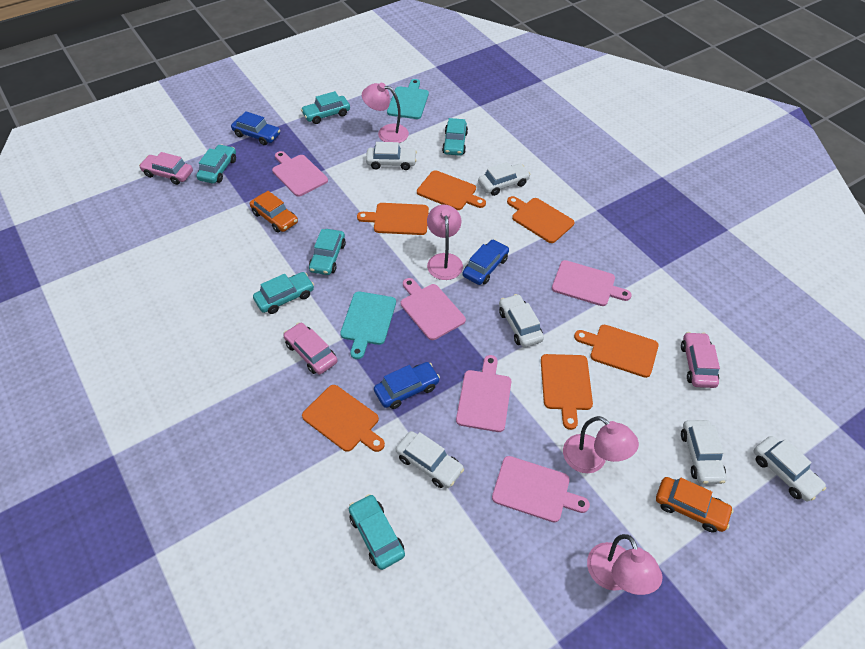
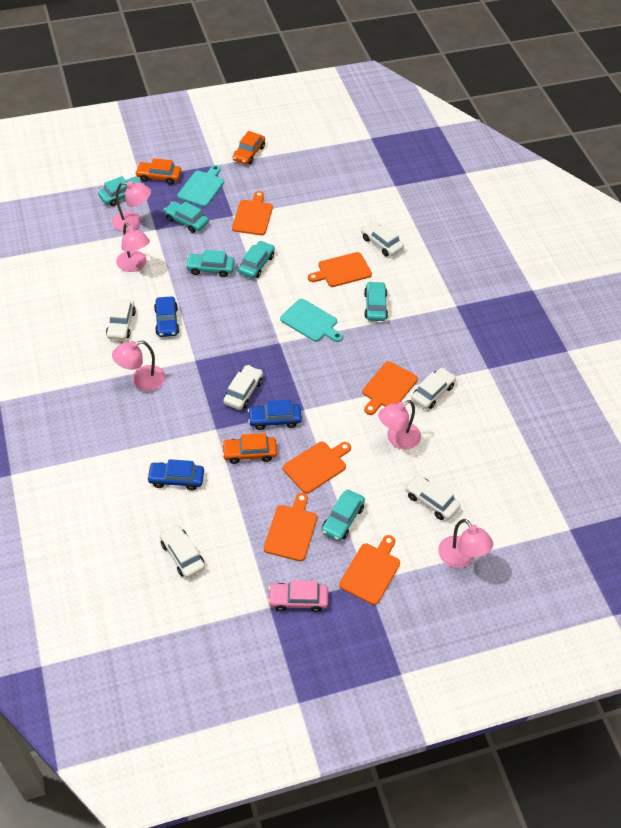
orange car: 2 -> 3
pink car: 3 -> 1
pink cutting board: 5 -> 0
pink lamp: 4 -> 5

